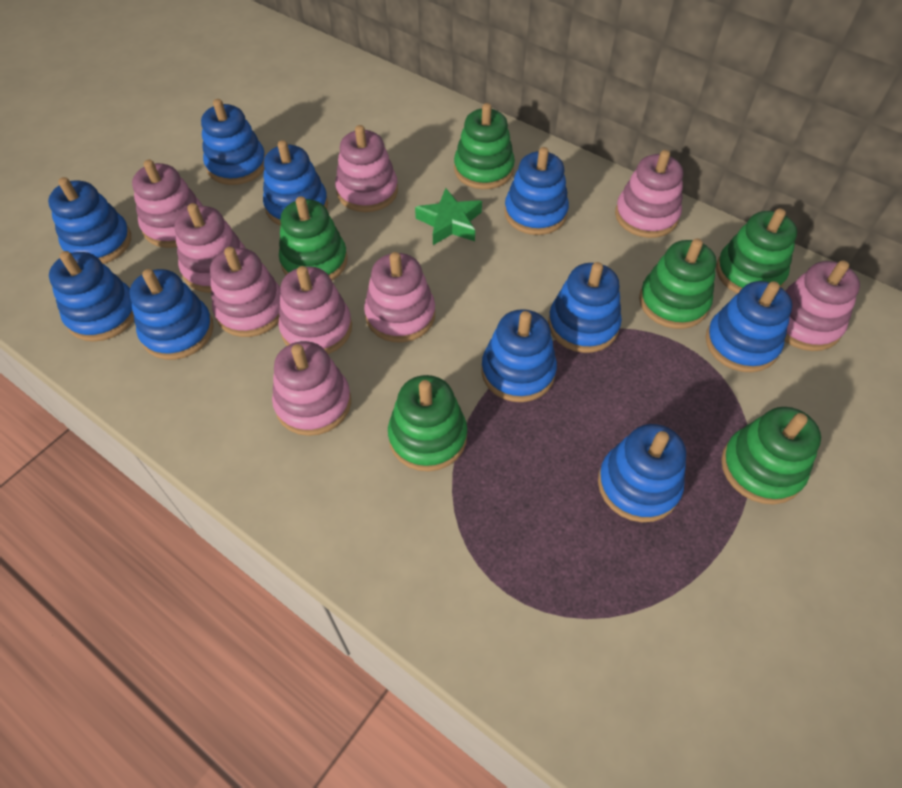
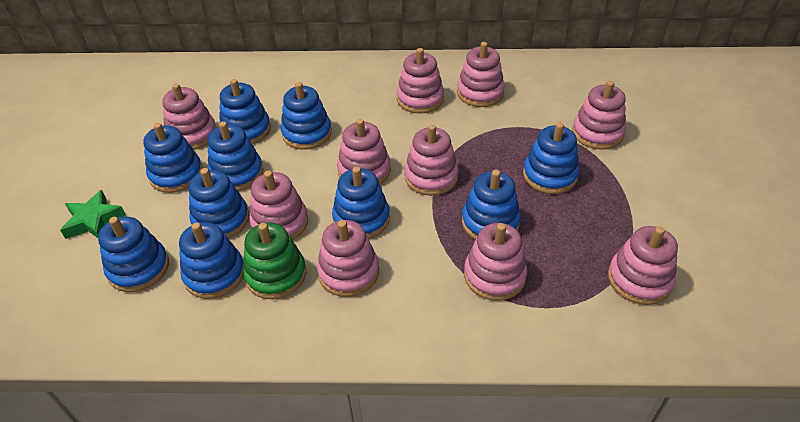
green stacking toy: 6 -> 1
pink stacking toy: 9 -> 10

